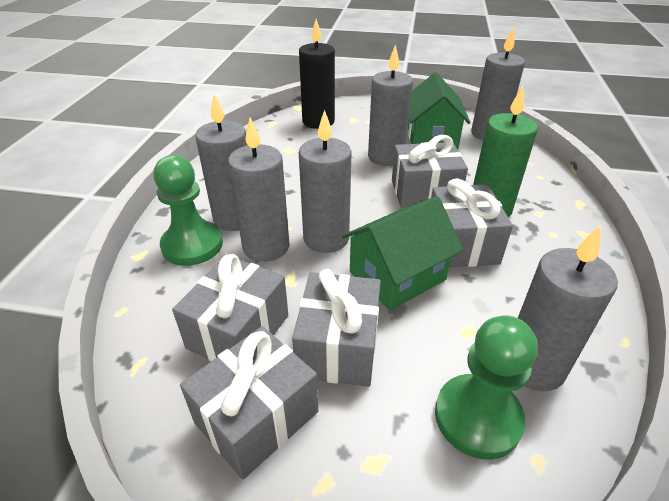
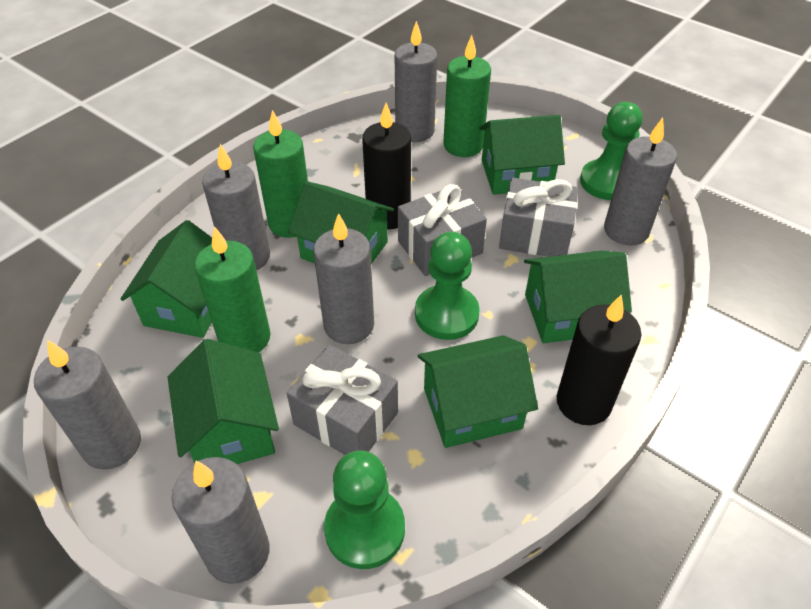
black candle: 1 -> 2
green candle: 1 -> 3
green house: 2 -> 6
green pawn: 2 -> 3
grey gift: 5 -> 3

